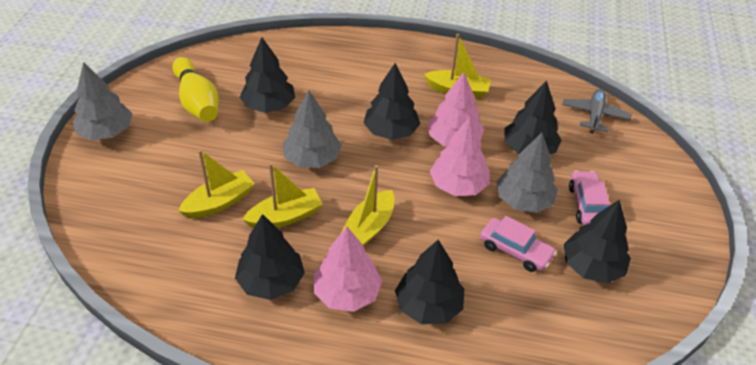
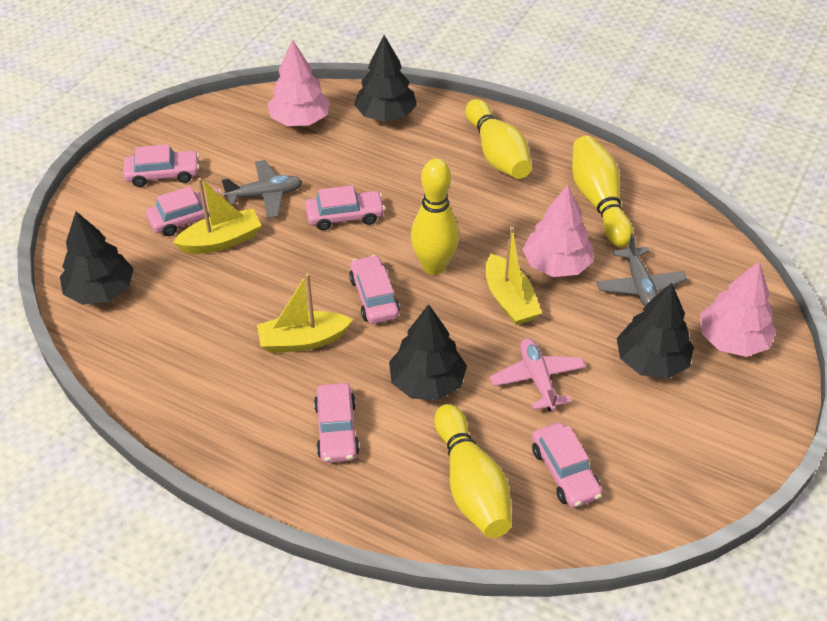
black tree: 6 -> 4
grey plane: 1 -> 2
grey tree: 3 -> 0
pink car: 2 -> 6
pink plane: 0 -> 1
yellow boat: 4 -> 3
yellow bowling pin: 1 -> 4

